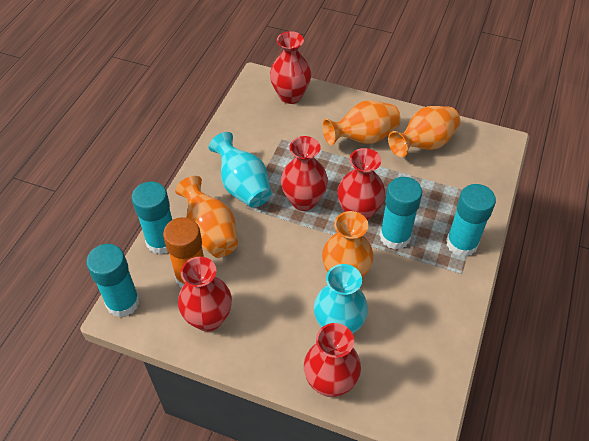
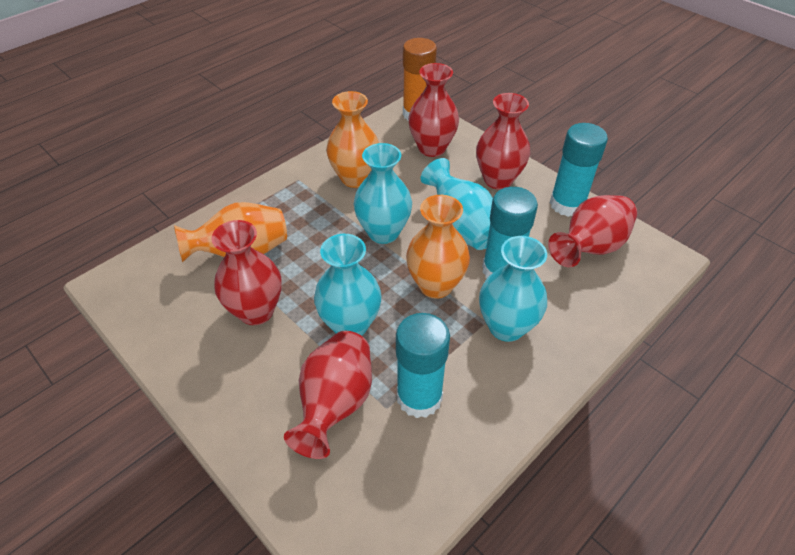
orange vase: 4 -> 3
turquoise glue stick: 4 -> 3
turquoise vase: 2 -> 4

